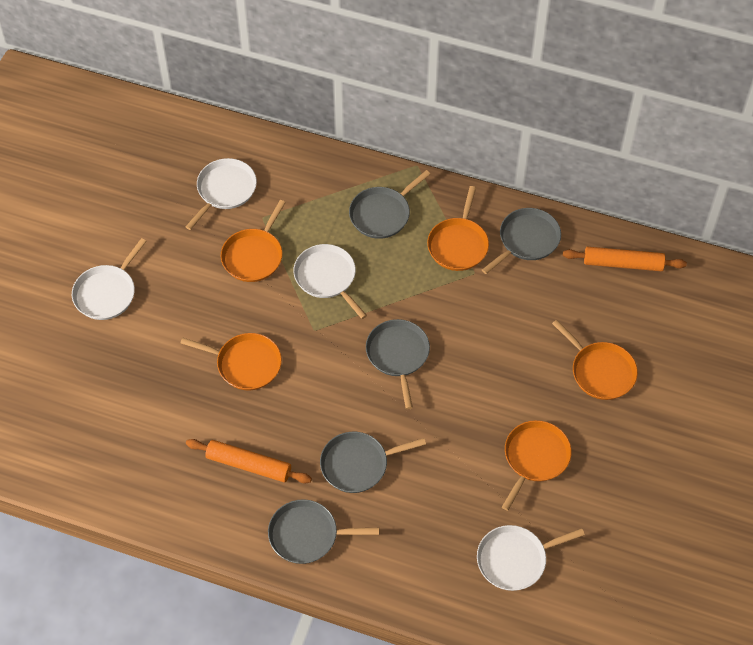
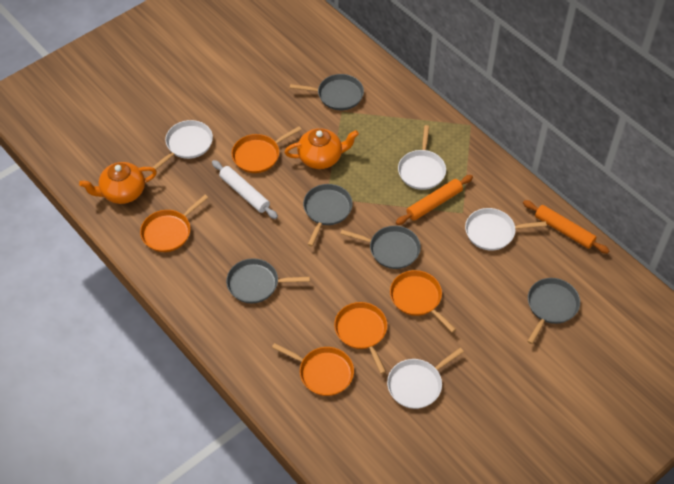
orange teapot: 0 -> 2
white rolling pin: 0 -> 1

